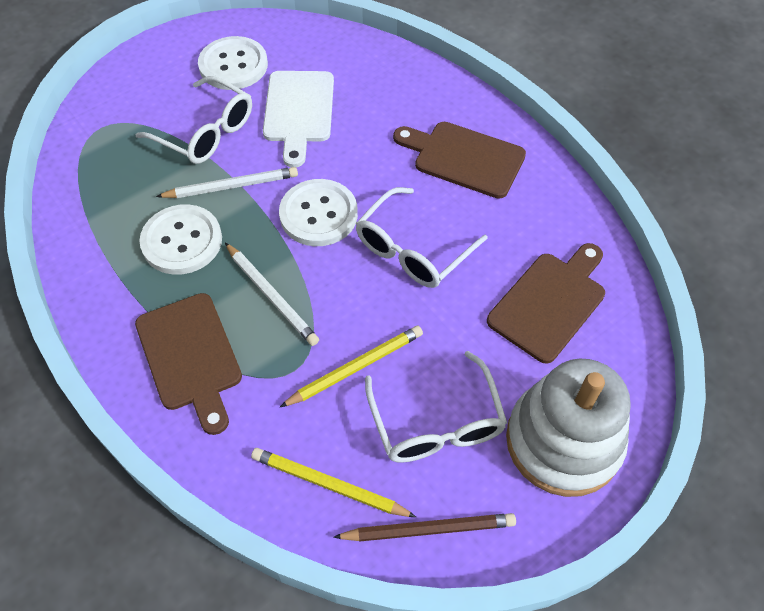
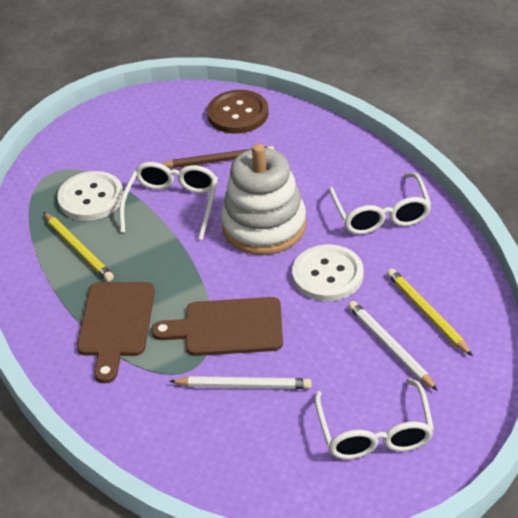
brown button: 0 -> 1
brown cutting board: 3 -> 2
white button: 3 -> 2
white cutting board: 1 -> 0

